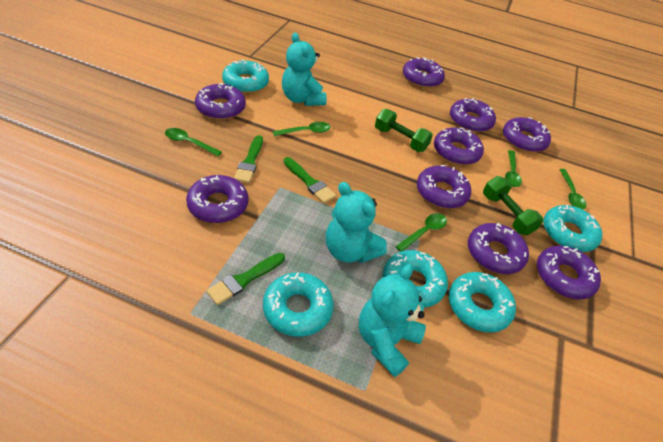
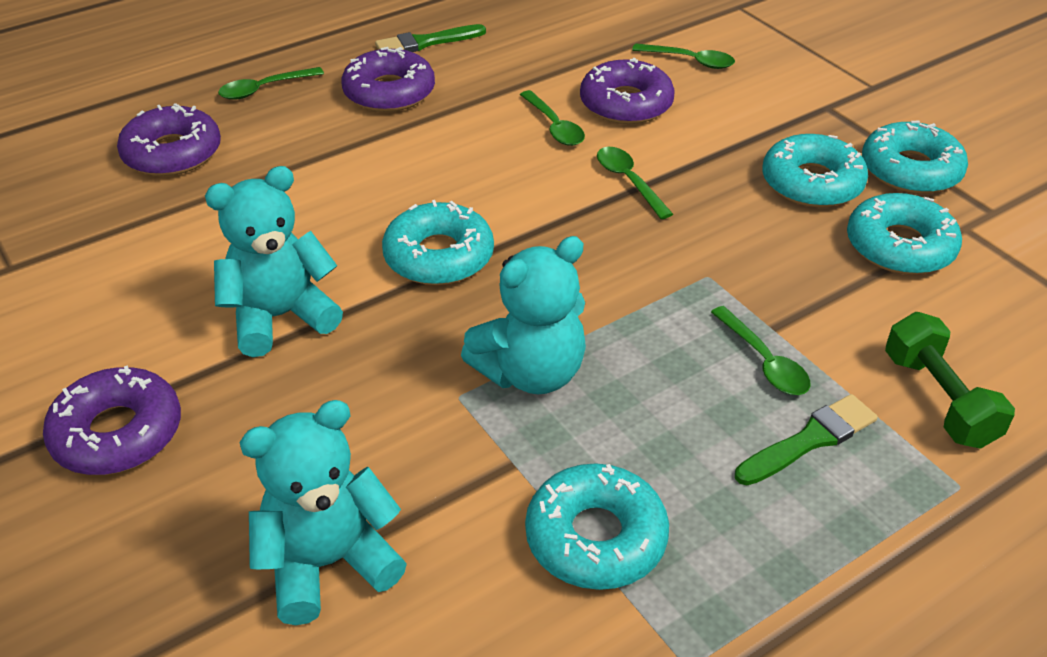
green brush: 3 -> 2
green dumbbell: 2 -> 1
purple donut: 9 -> 4

